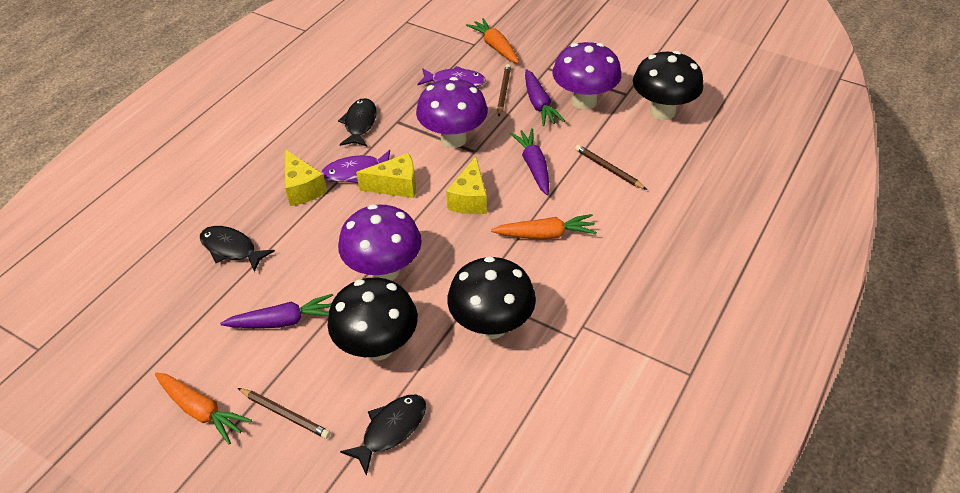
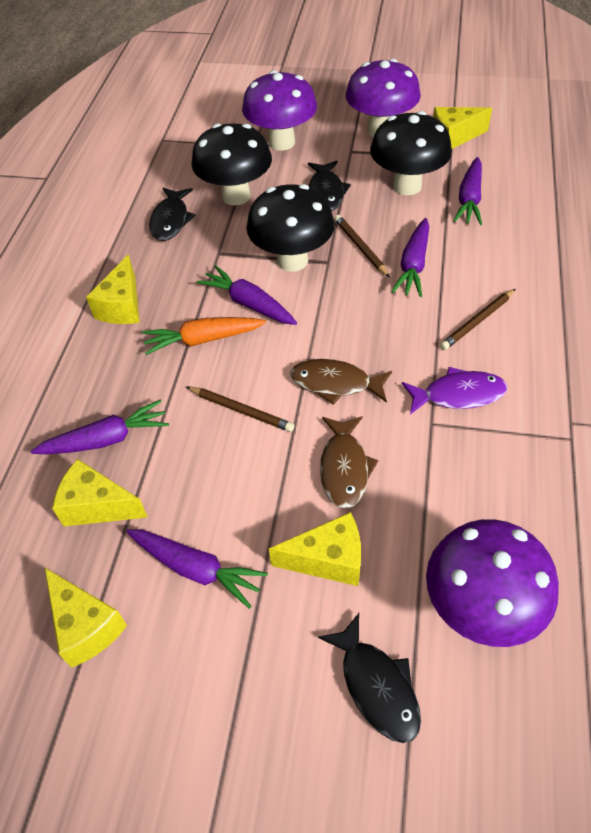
brown fish: 0 -> 2
orange carrot: 3 -> 1
purple carrot: 3 -> 5
purple fish: 2 -> 1
yellow cheese: 3 -> 5

